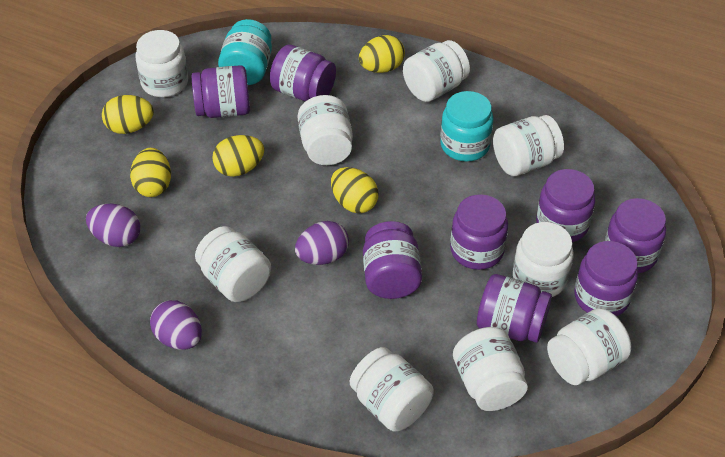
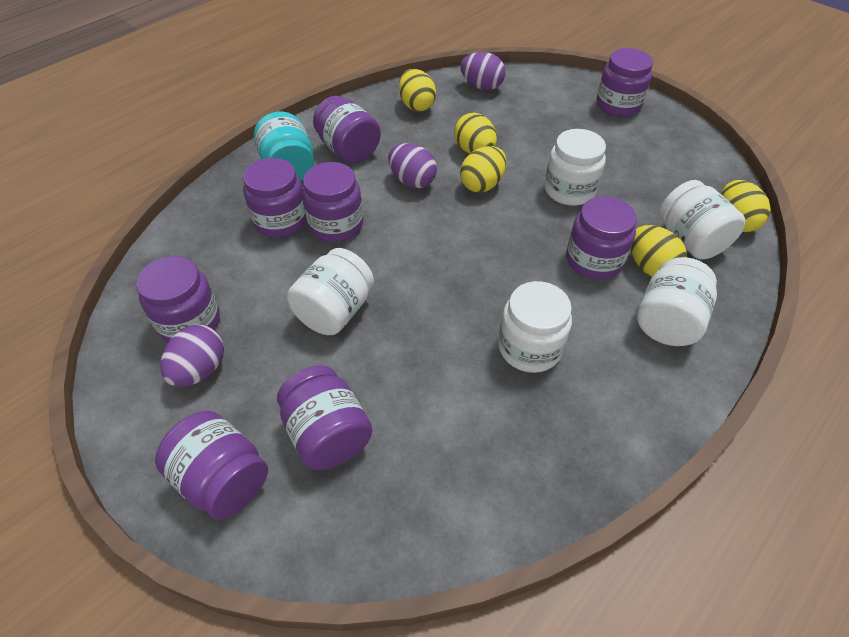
turquoise jar: 2 -> 1
white jar: 9 -> 5

